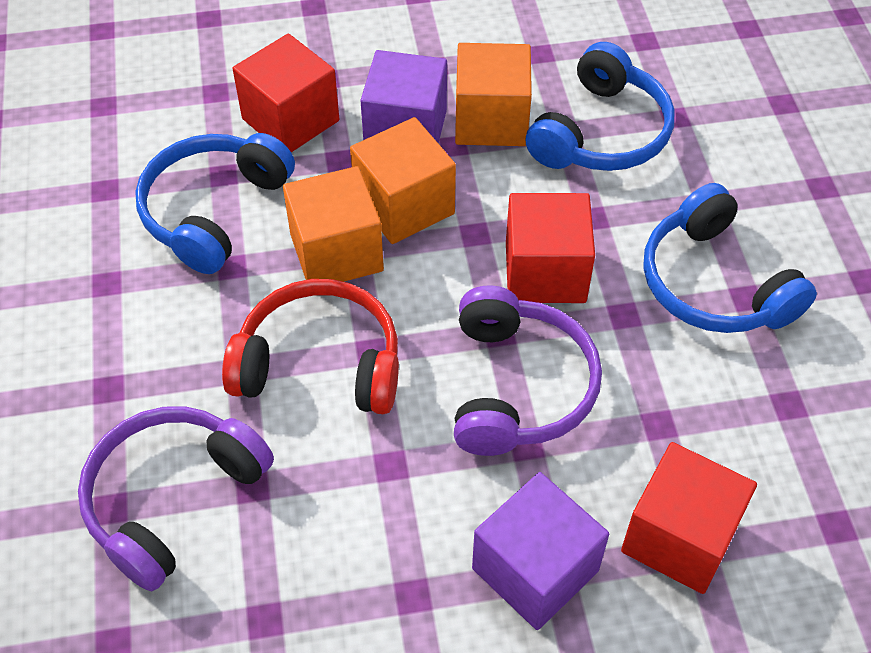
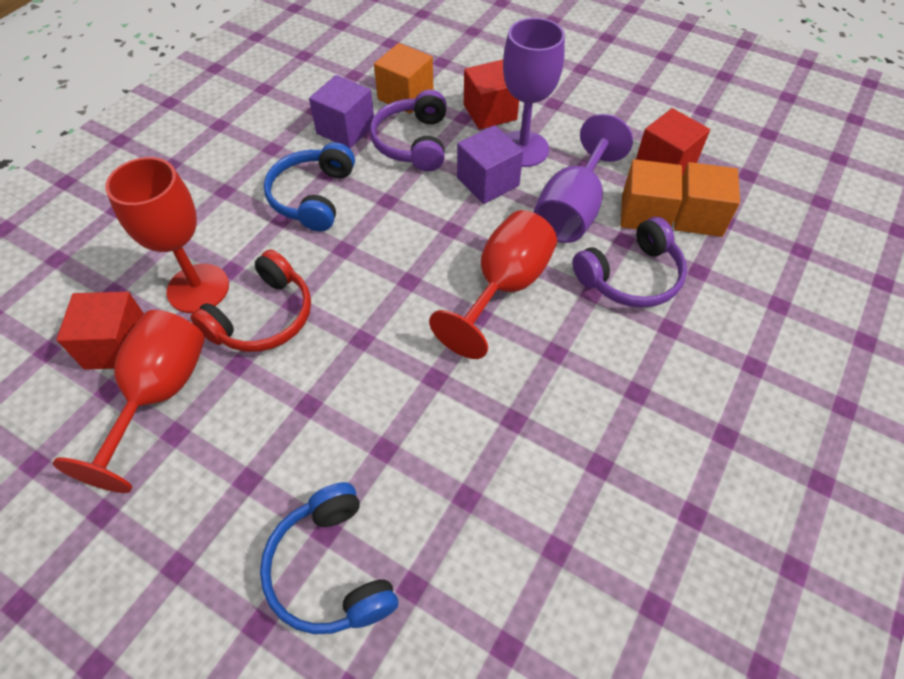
blue headphones: 3 -> 2
purple goblet: 0 -> 2
red goblet: 0 -> 3

